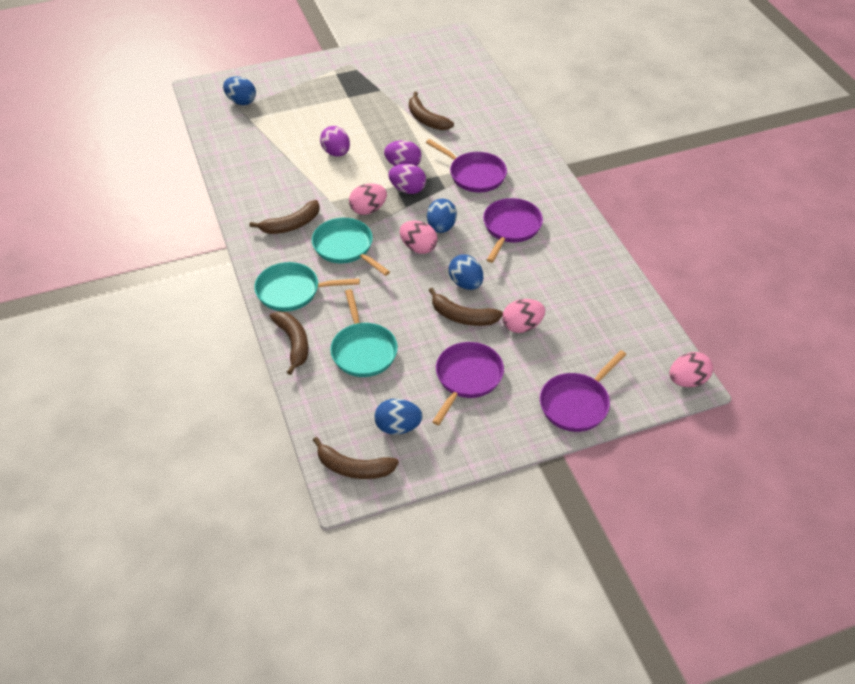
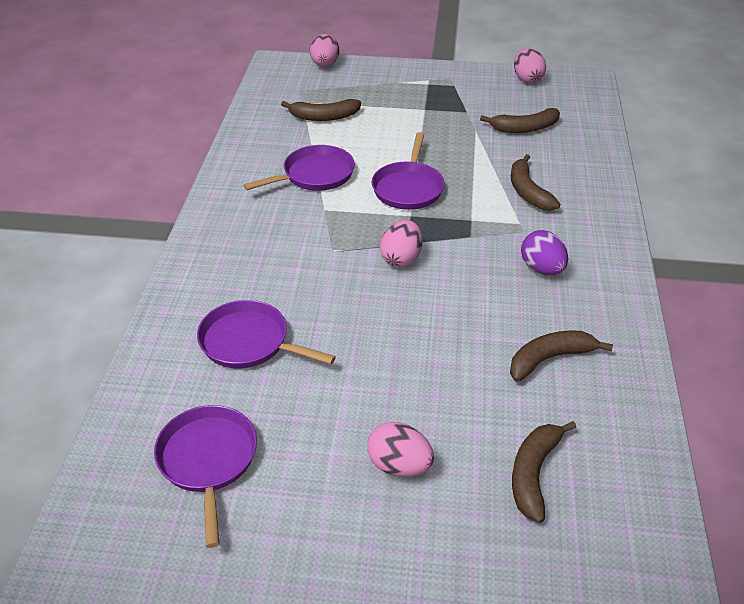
blue egg: 4 -> 0
purple egg: 3 -> 1
turquoise pan: 3 -> 0

